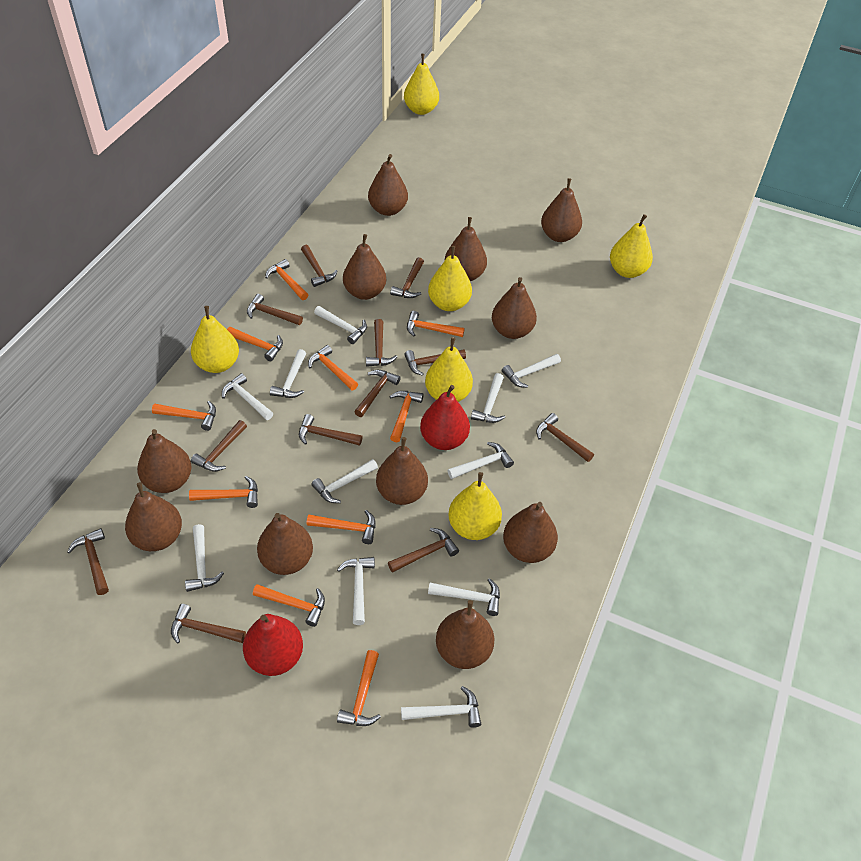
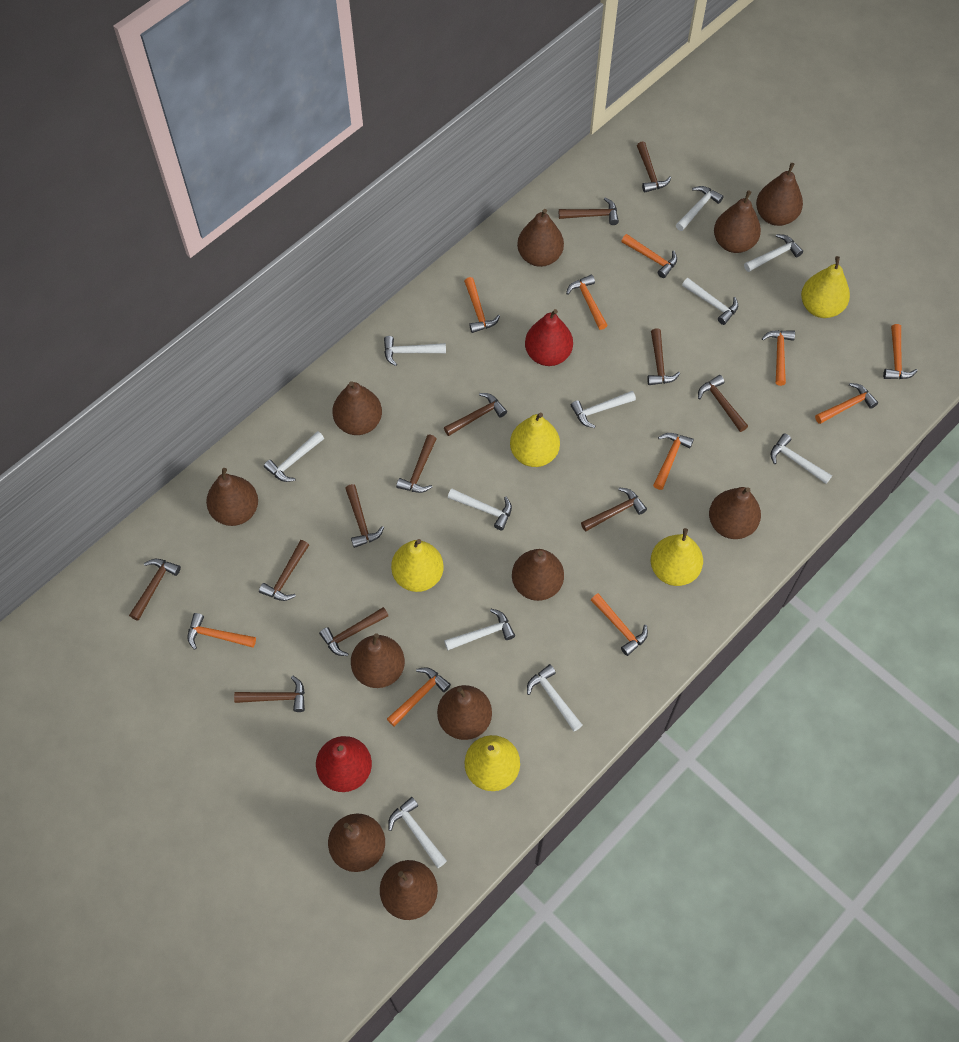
yellow pear: 6 -> 5

